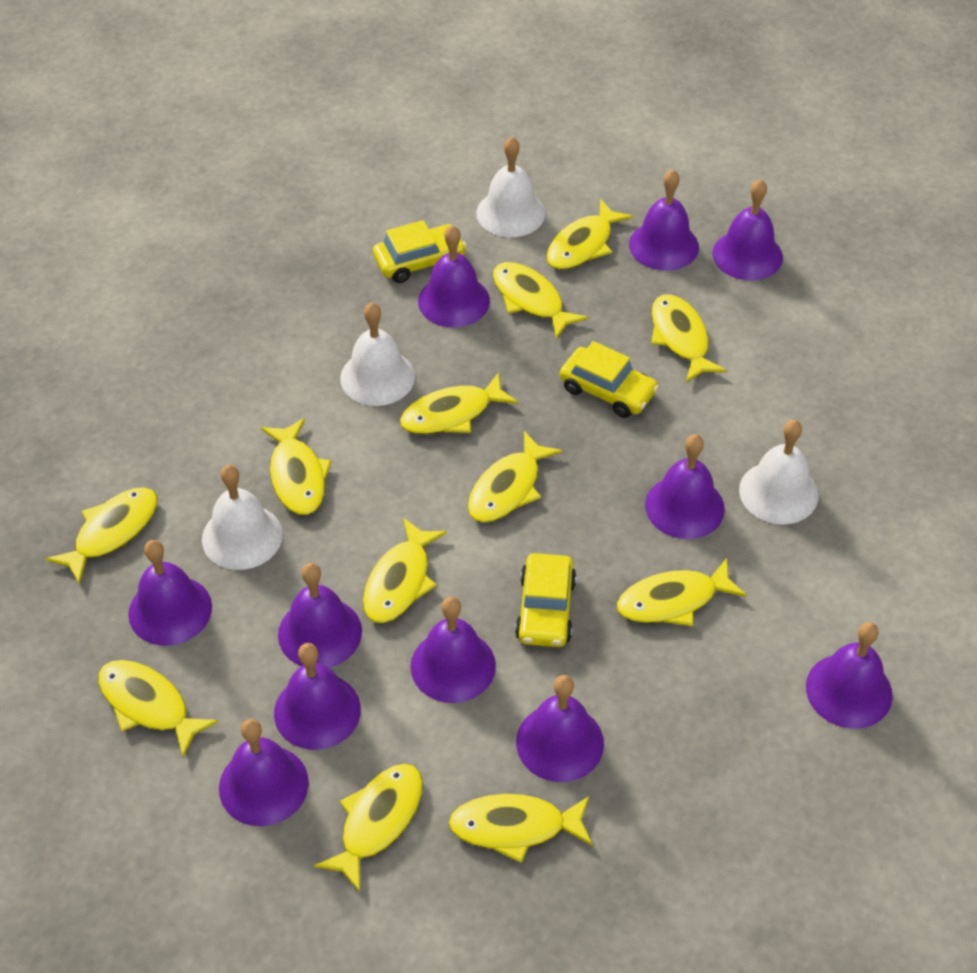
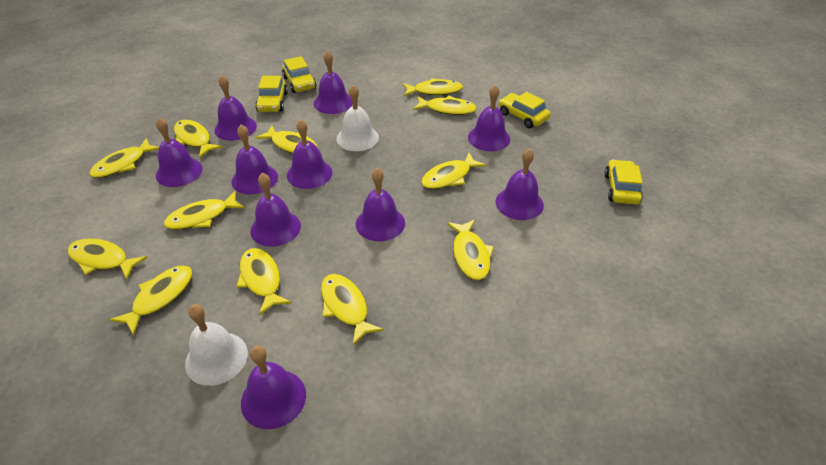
purple bell: 11 -> 10
white bell: 4 -> 2
yellow car: 3 -> 4

